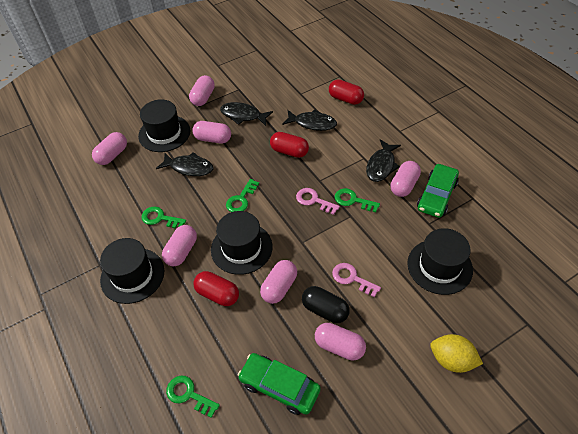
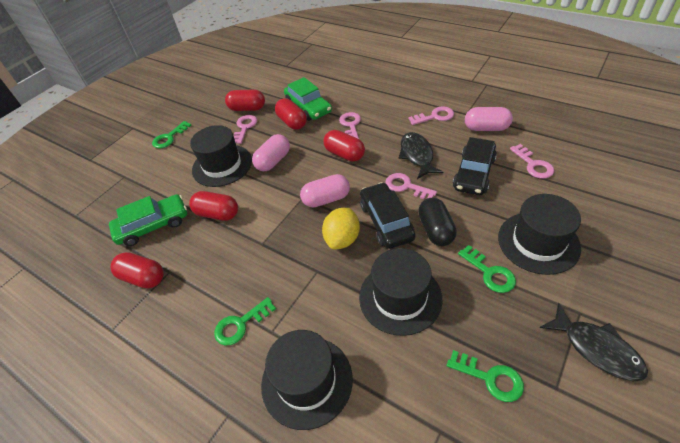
black car: 0 -> 2
black fish: 4 -> 2
pink capsule: 7 -> 3
pink key: 2 -> 5
red capsule: 3 -> 5

